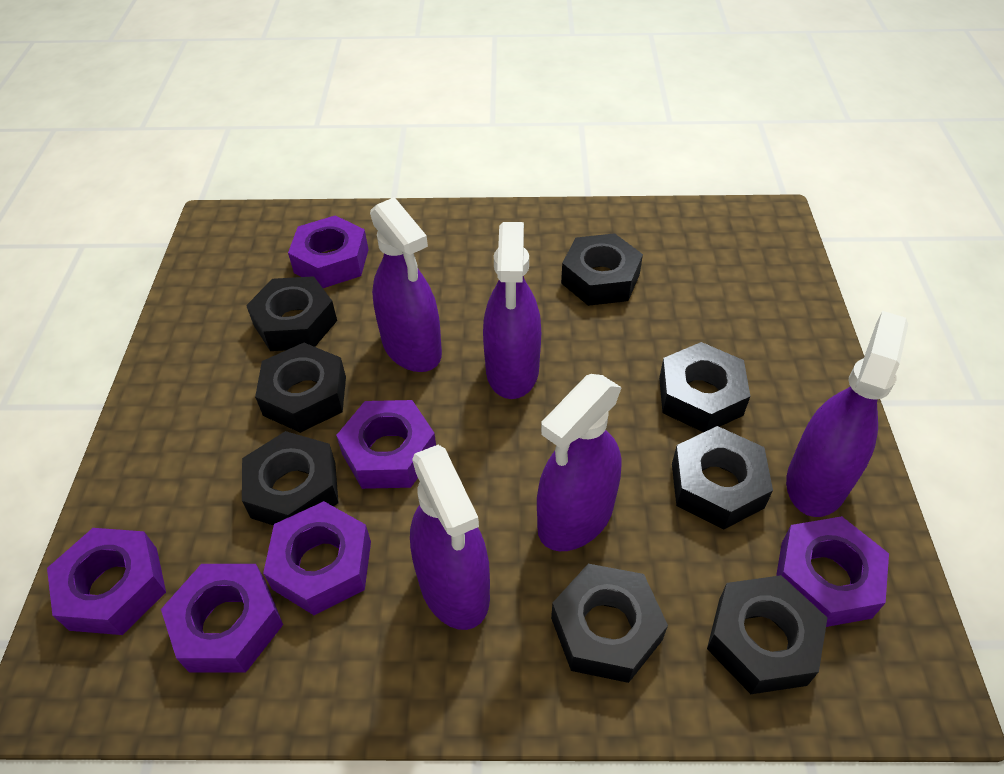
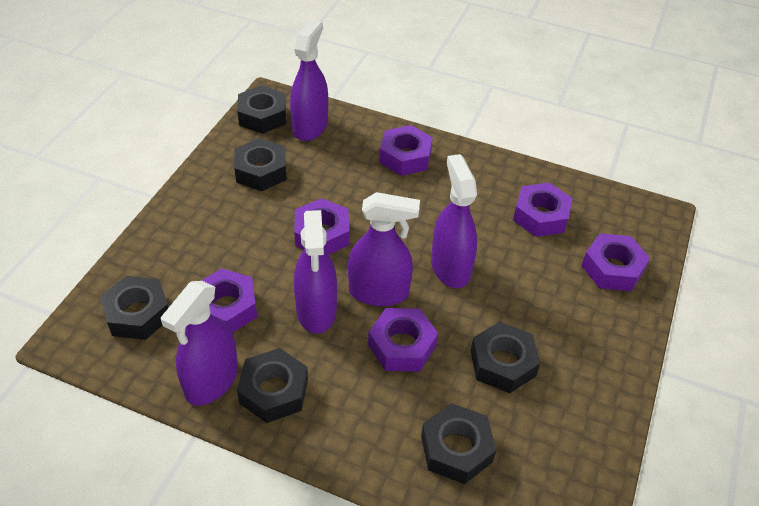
black nut: 8 -> 6

